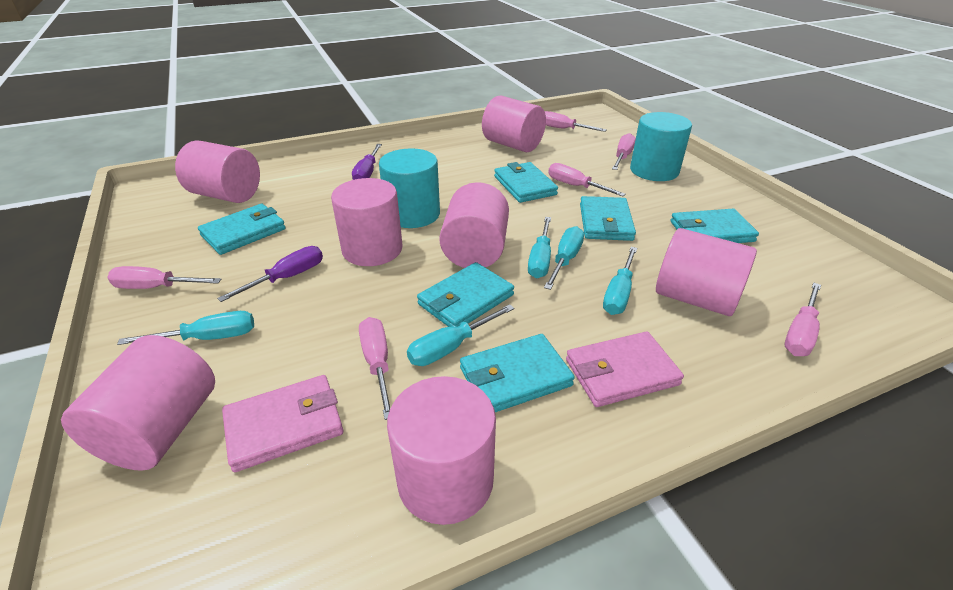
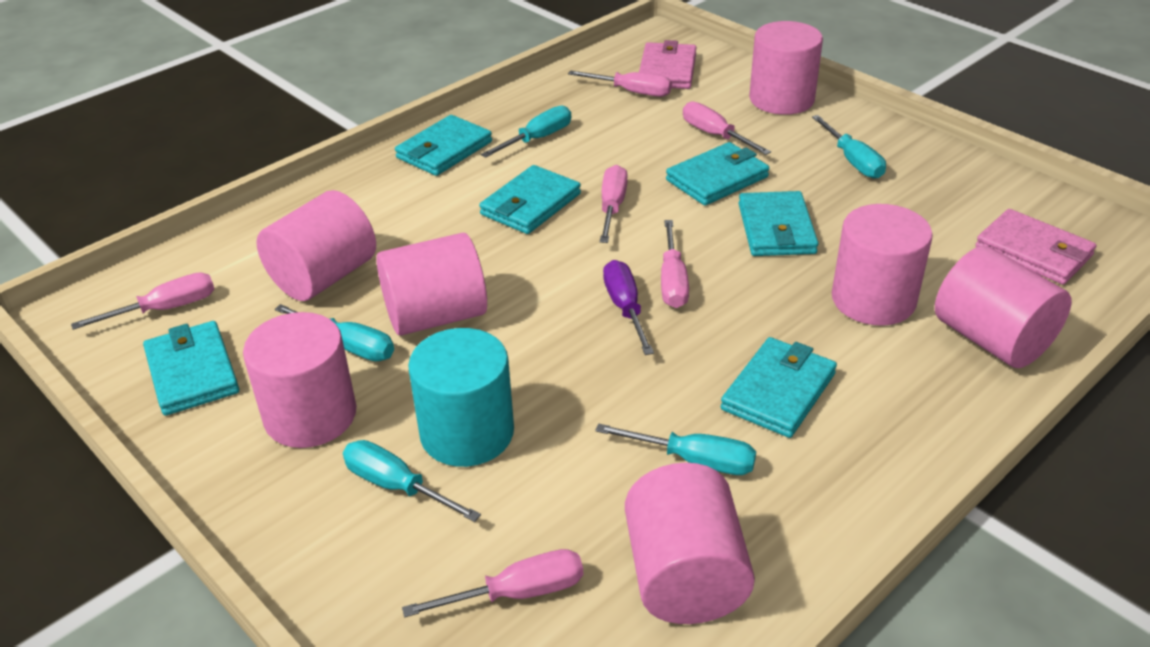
purple screwdriver: 2 -> 1
turquoise cylinder: 2 -> 1

